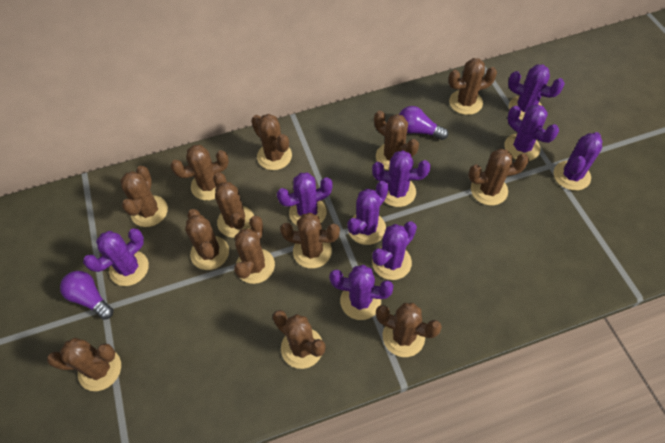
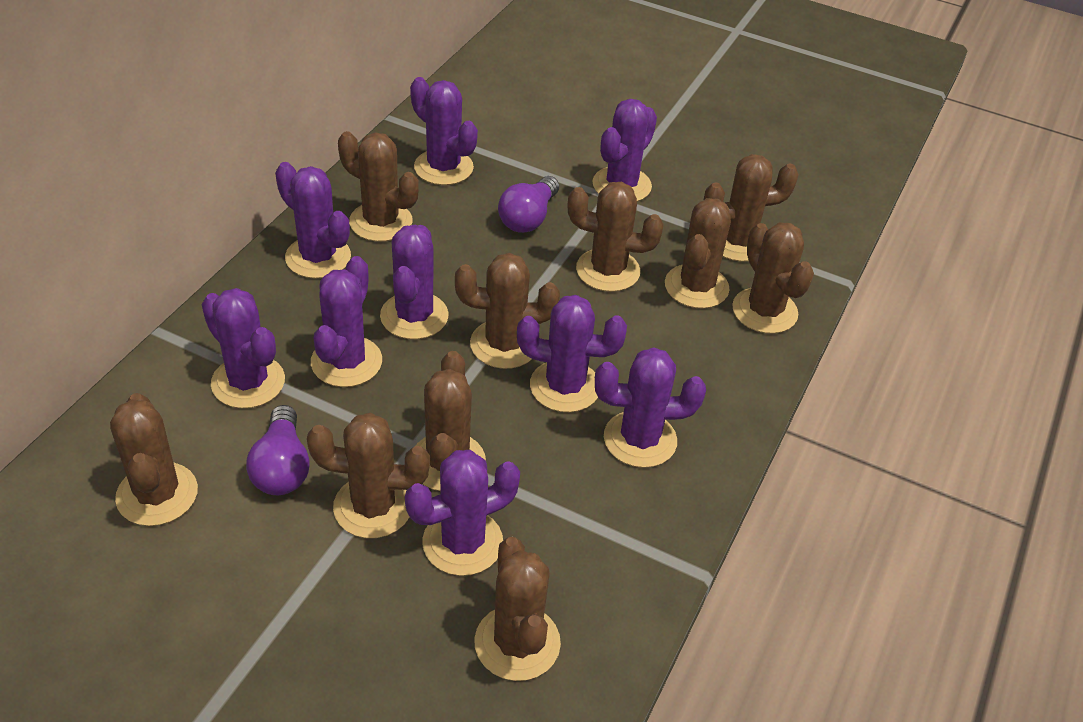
brown cactus: 13 -> 10

